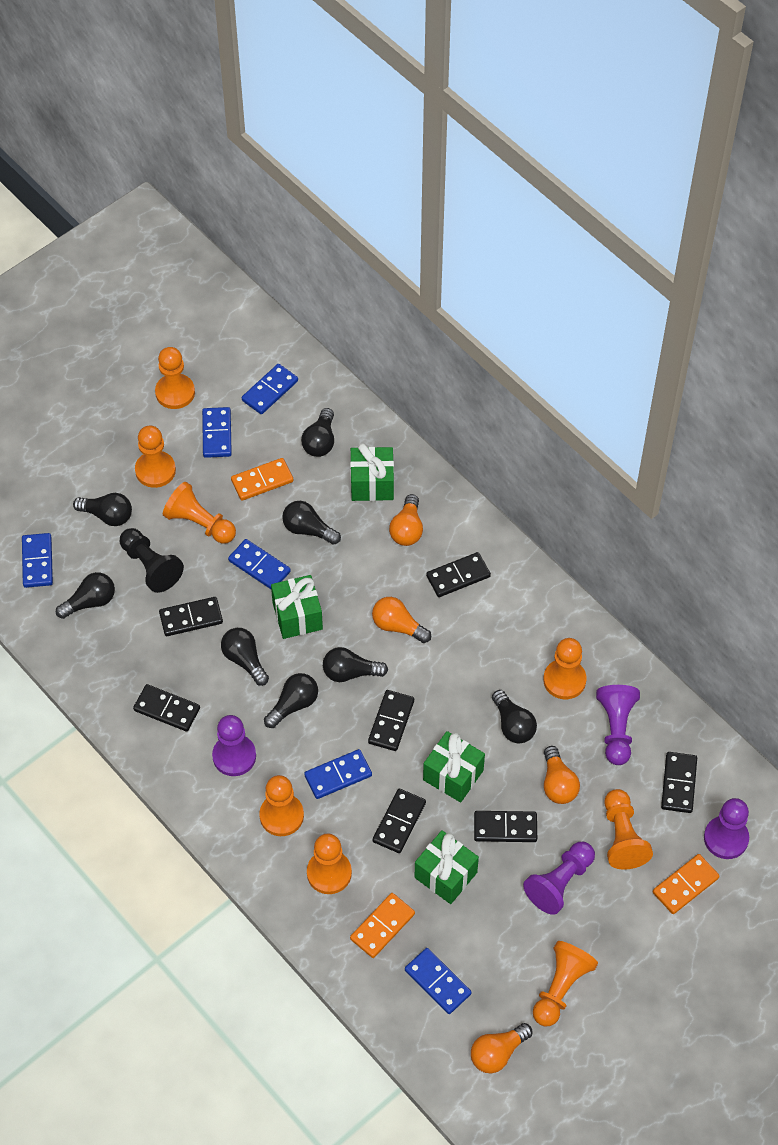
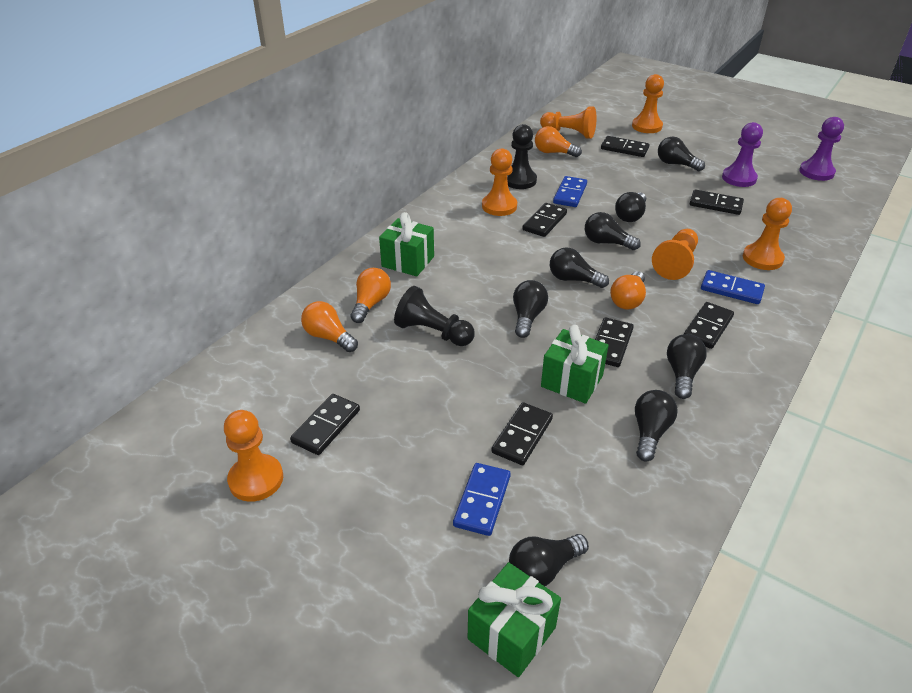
black pawn: 1 -> 2
blue domino: 6 -> 3
green gift: 4 -> 3
orange domino: 3 -> 0
orange pawn: 8 -> 6
purple pawn: 4 -> 2

